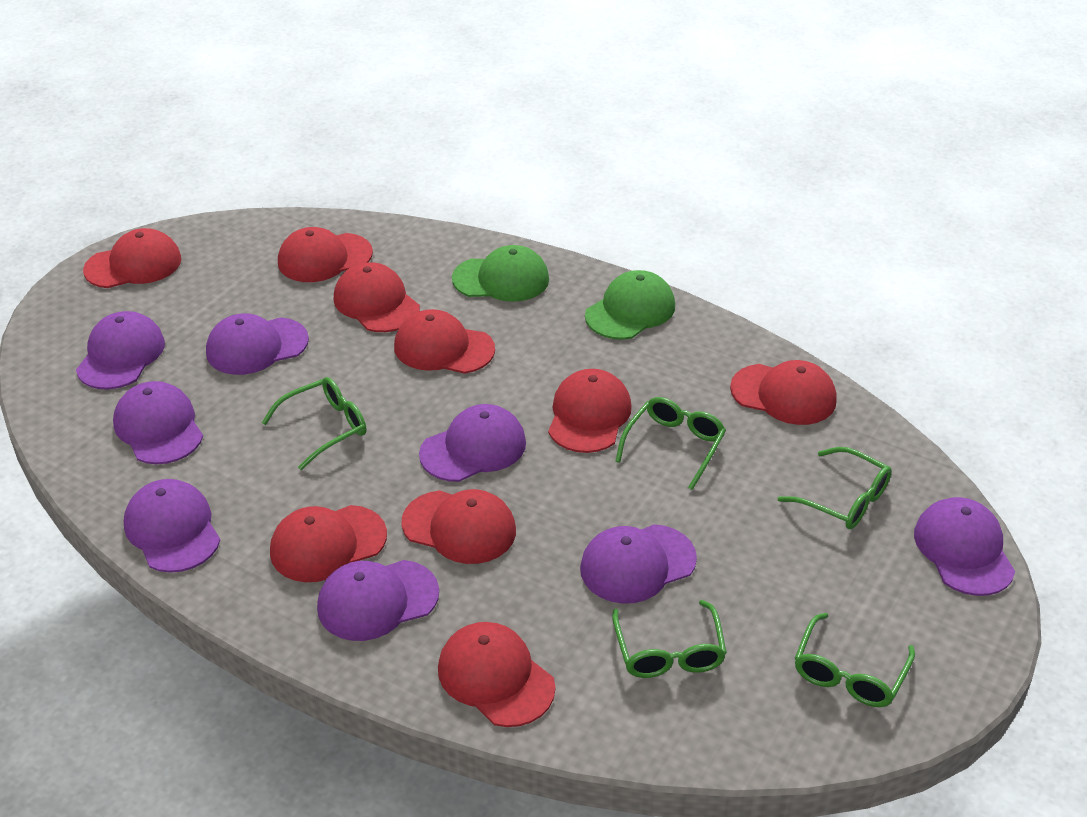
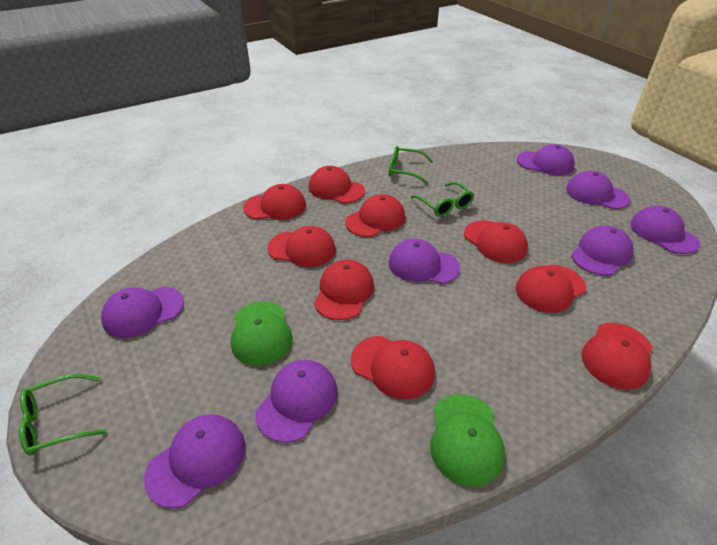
green glasses: 5 -> 3

